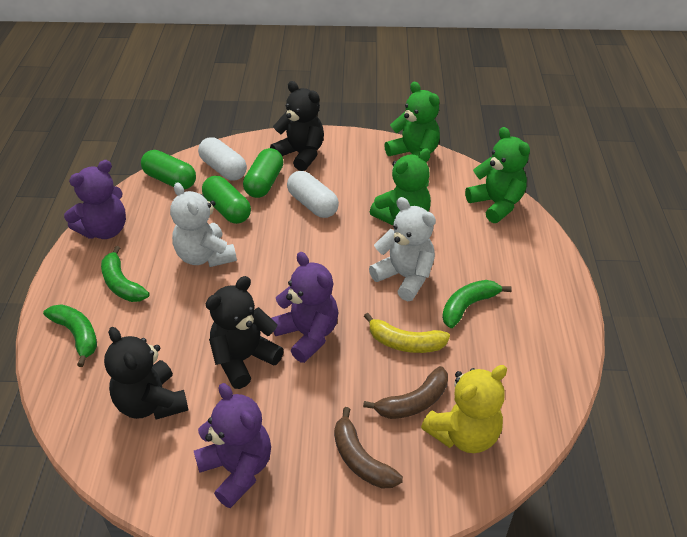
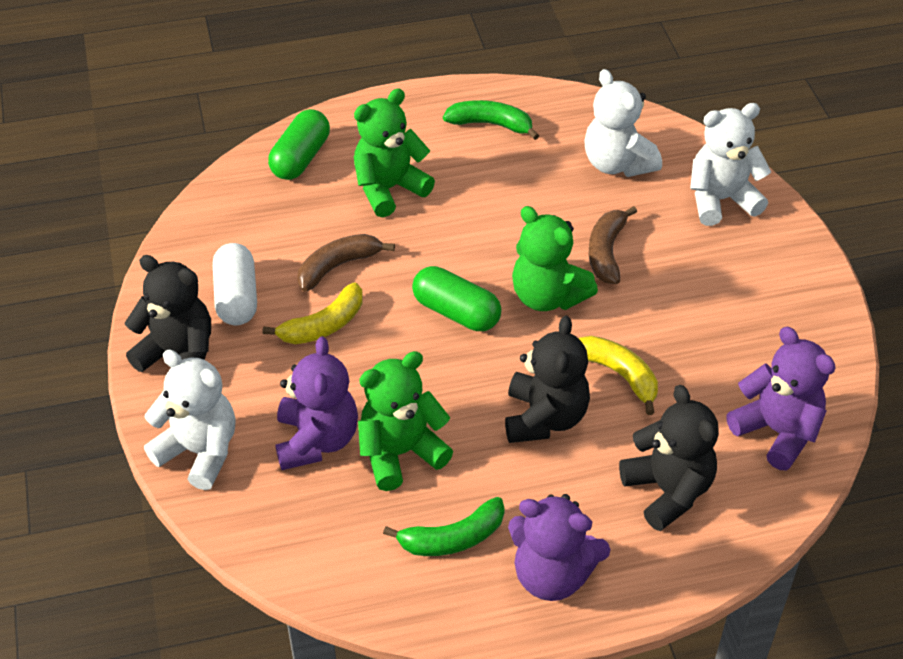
green banana: 3 -> 2
green capsule: 3 -> 2
white capsule: 2 -> 1
white teddy bear: 2 -> 3
yellow banana: 1 -> 2
yellow teddy bear: 1 -> 0

